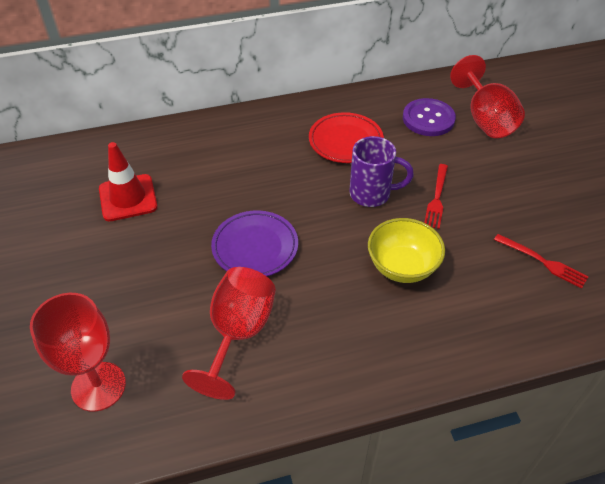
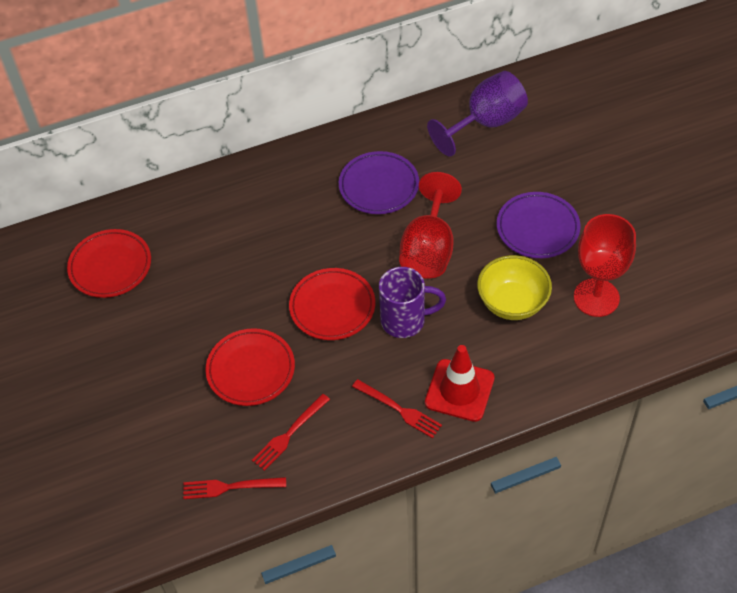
purple button: 1 -> 0
purple goblet: 0 -> 1
purple plate: 1 -> 2
red fork: 2 -> 3
red goblet: 3 -> 2
red plate: 1 -> 3

